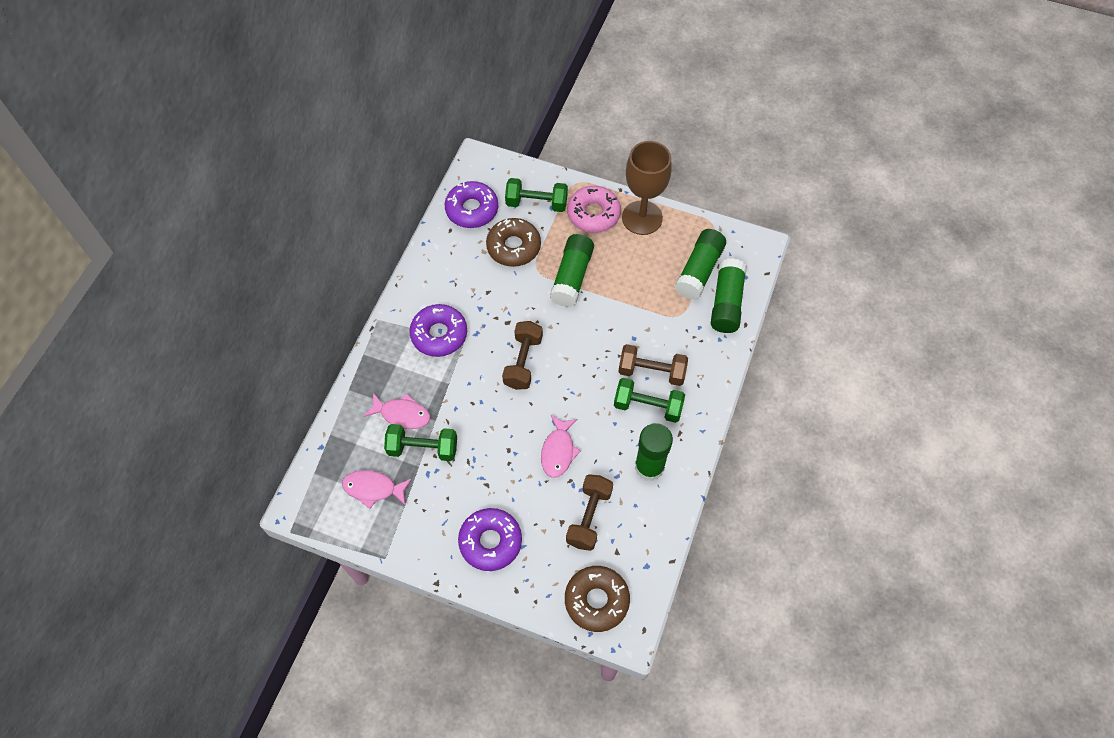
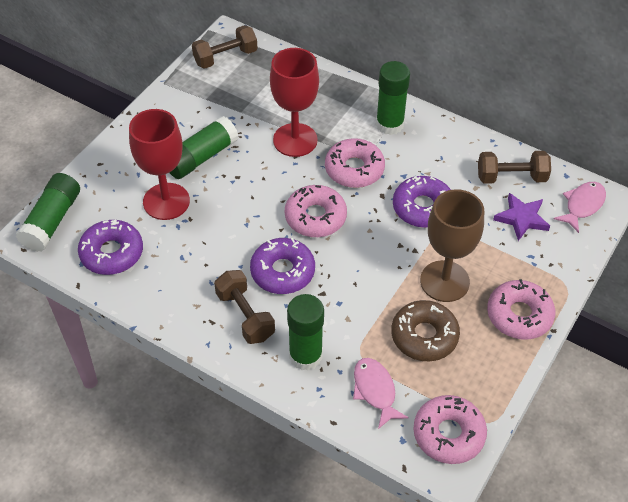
brown donut: 2 -> 1
green dumbbell: 3 -> 0
pink donut: 1 -> 4
pink fish: 3 -> 2
purple star: 0 -> 1
red goblet: 0 -> 2

